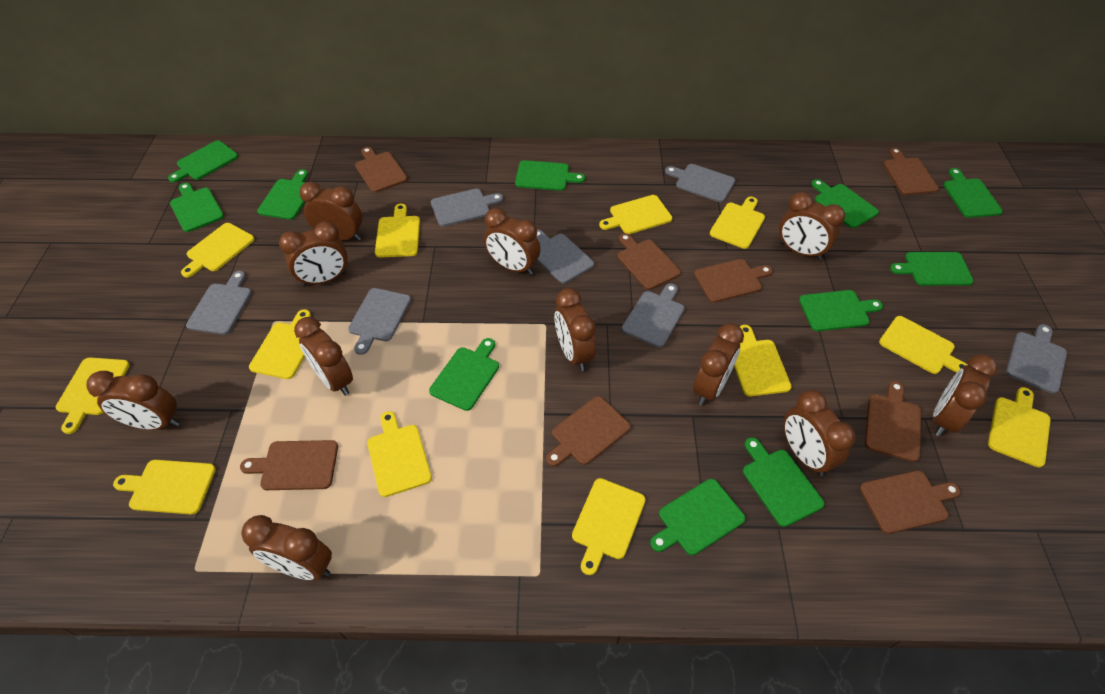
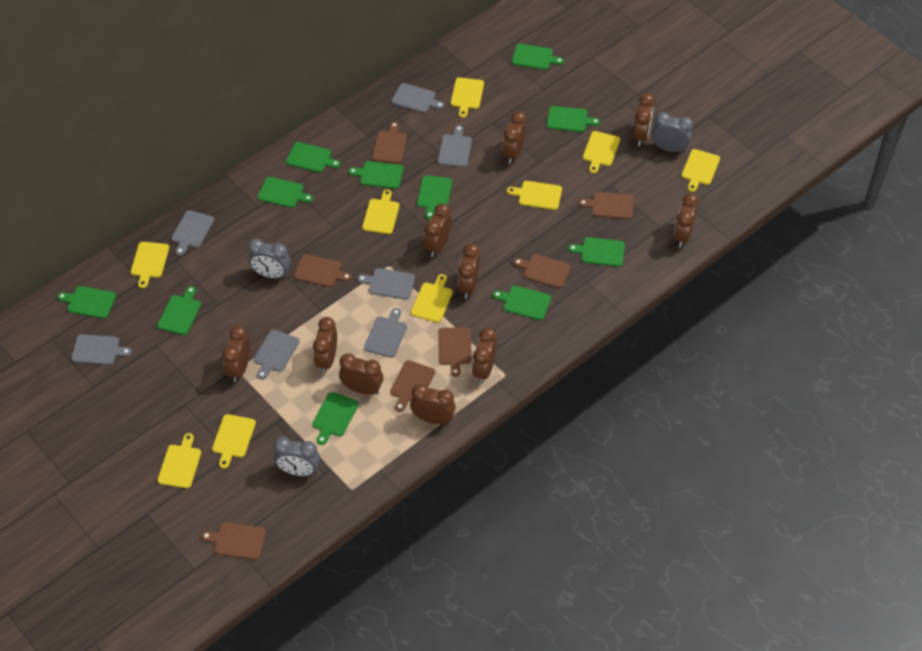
brown clock: 11 -> 10
brown cutting board: 8 -> 7
grey clock: 0 -> 3
yellow cutting board: 12 -> 9

